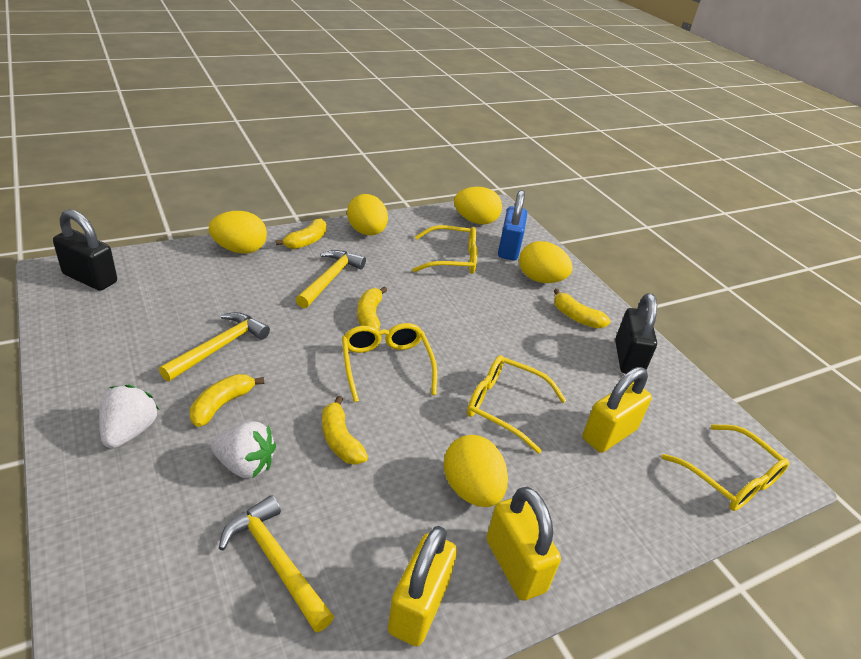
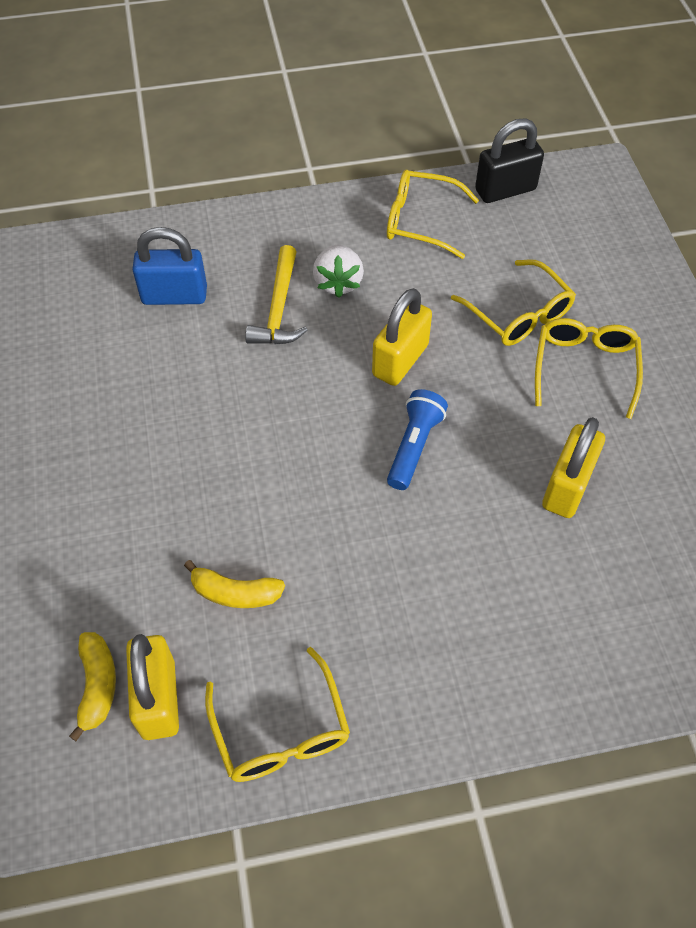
black padlock: 2 -> 1
blue flashlight: 0 -> 1
white strawberry: 2 -> 1
yellow banana: 5 -> 2
yellow egg: 5 -> 0
yellow hammer: 3 -> 1

